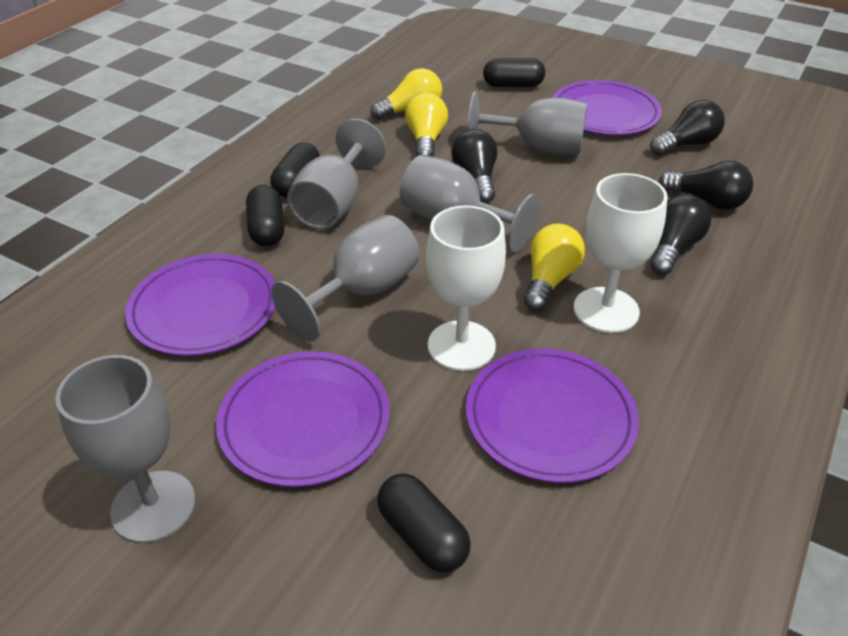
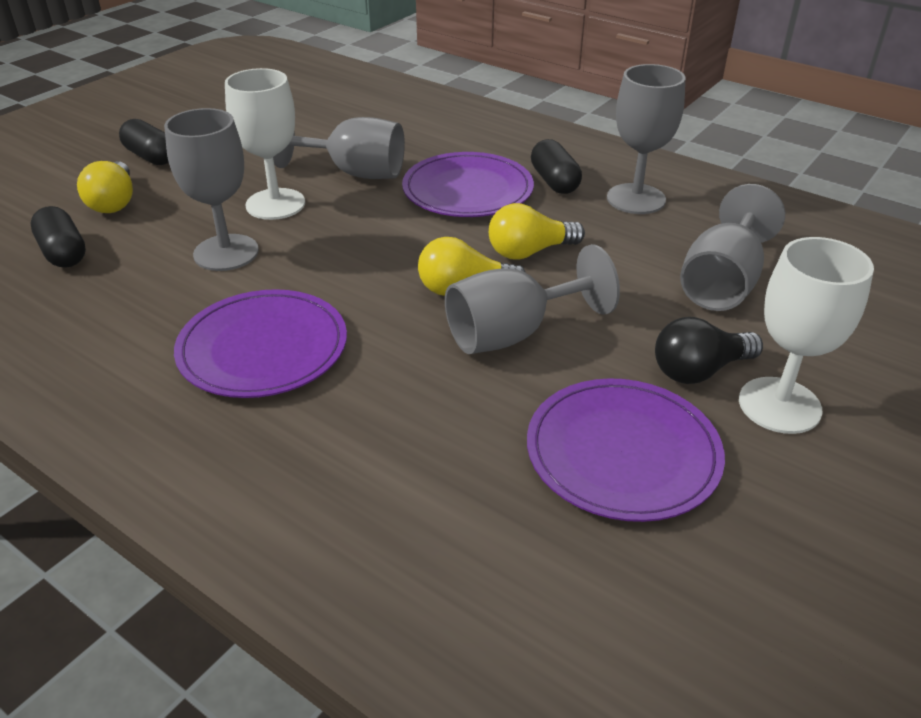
black capsule: 4 -> 3
black light bulb: 4 -> 1
purple plate: 4 -> 3

